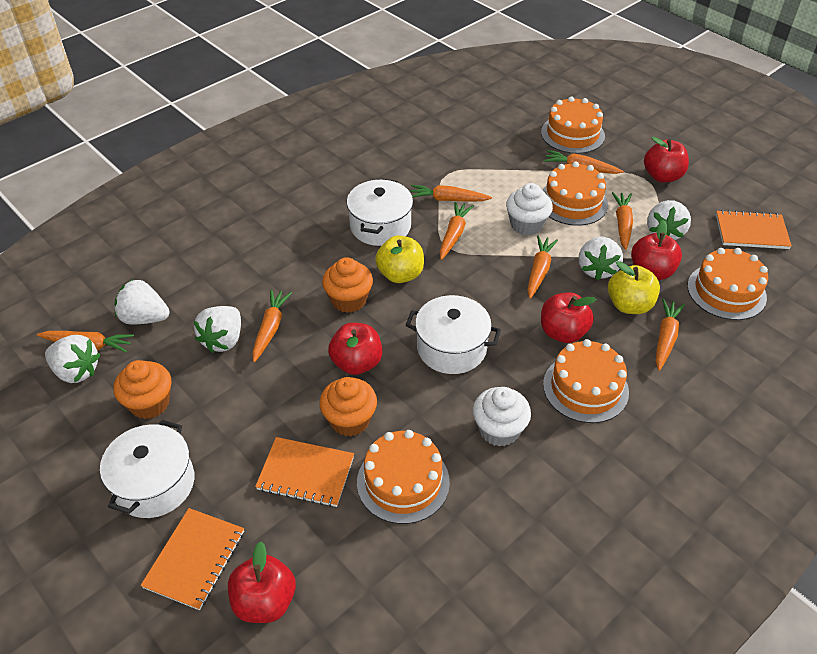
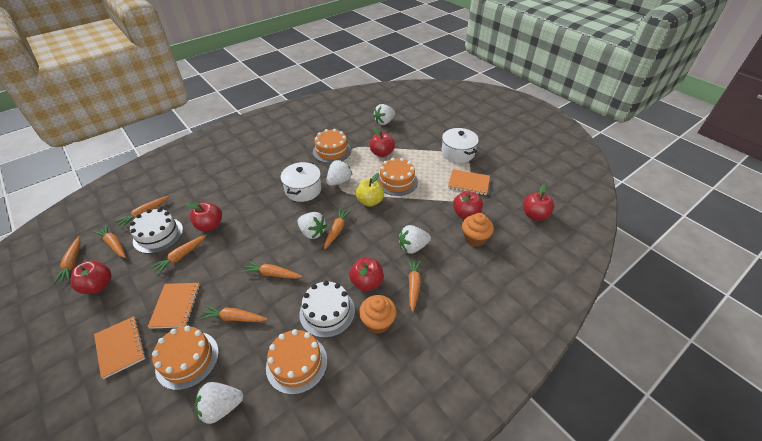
orange cake: 5 -> 4
orange cupcake: 3 -> 2
red apple: 5 -> 6
white cake: 0 -> 2
white cupcake: 2 -> 0
white pot: 3 -> 2
yellow apple: 2 -> 1

